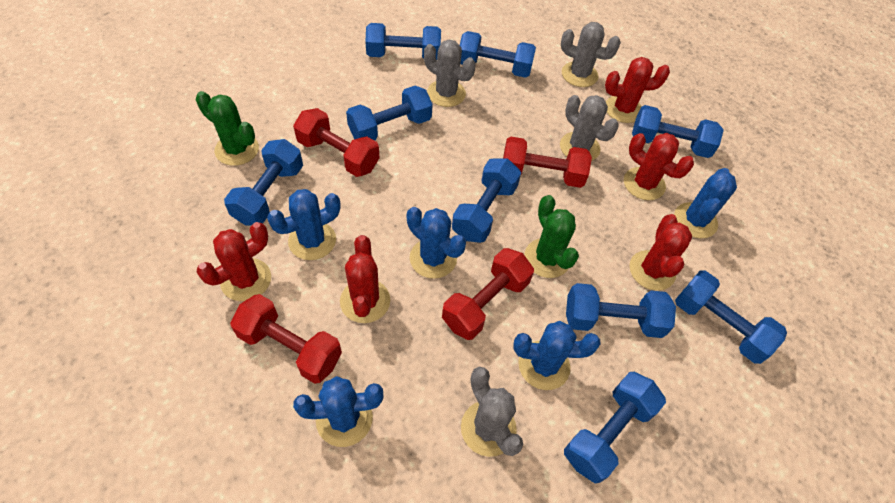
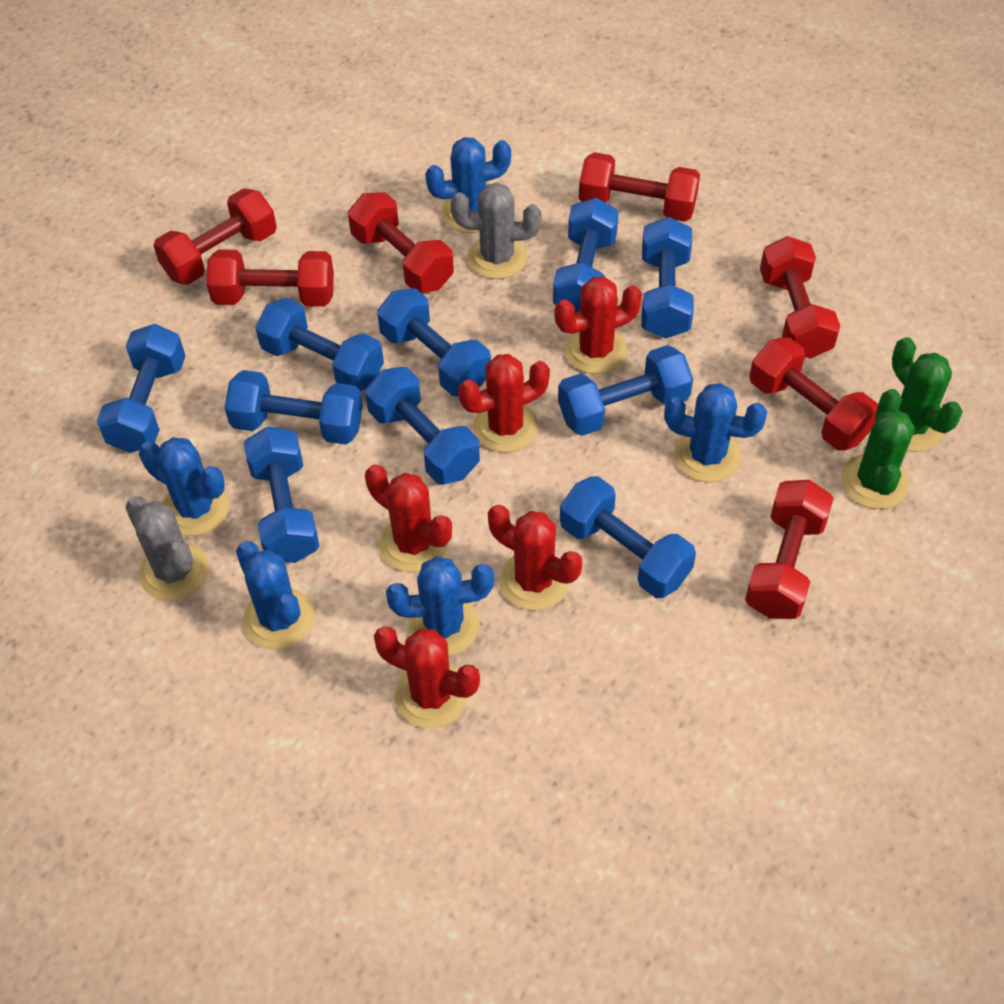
blue dumbbell: 9 -> 10
grey cactus: 4 -> 2
red dumbbell: 4 -> 7

